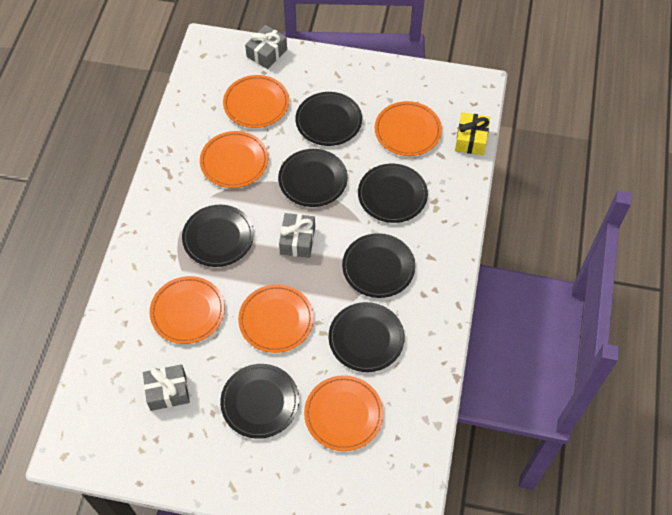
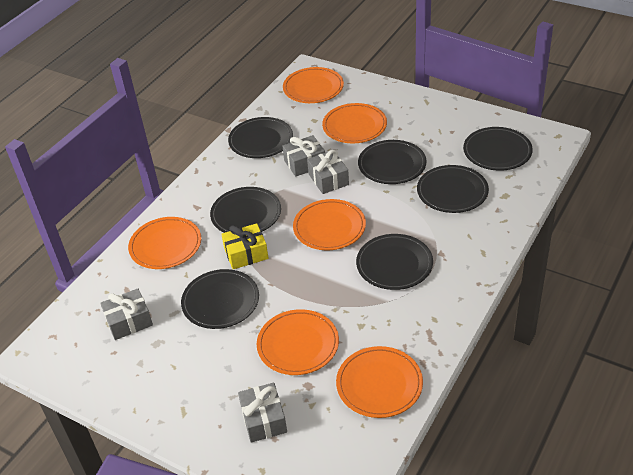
grey gift: 3 -> 4

